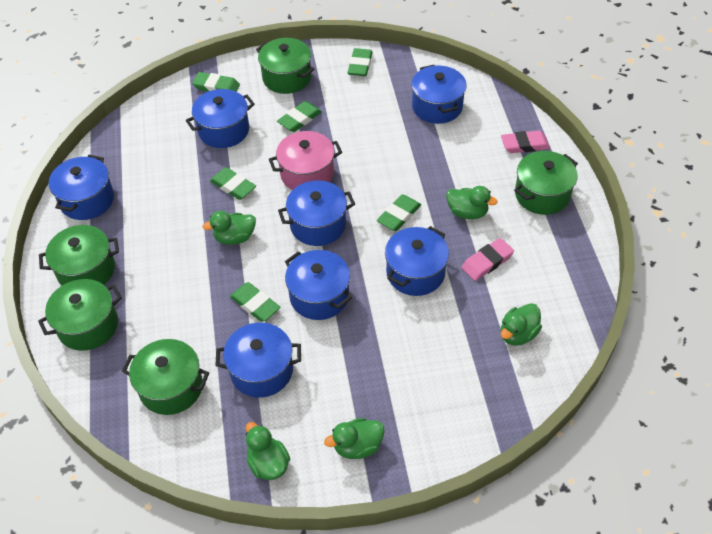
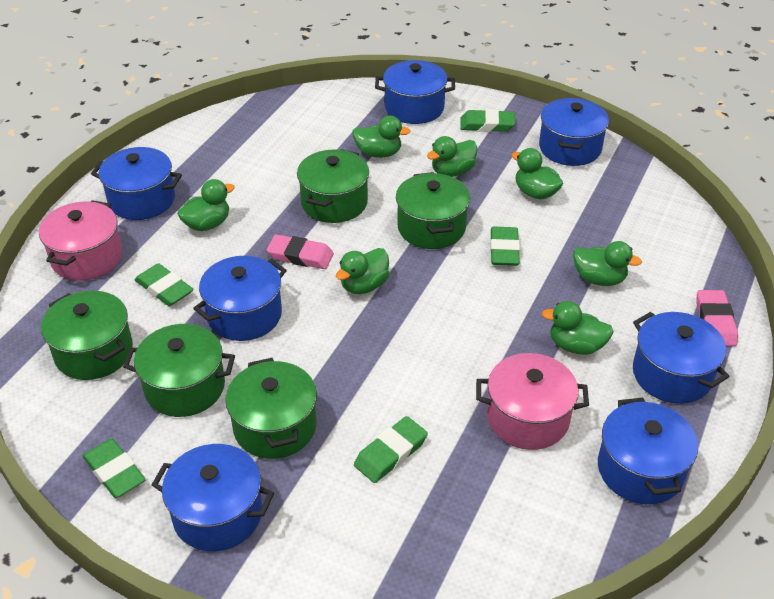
green duck: 5 -> 7
green eraser: 6 -> 5
pink pot: 1 -> 2

